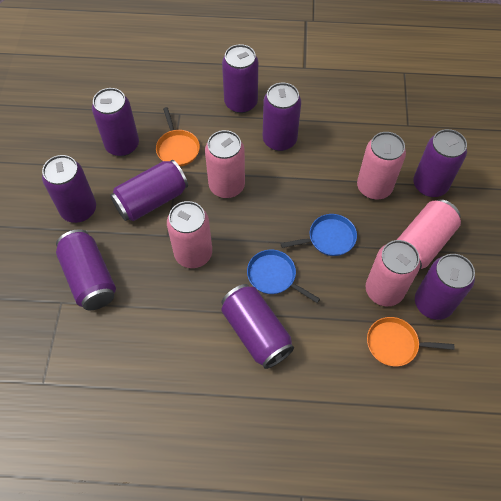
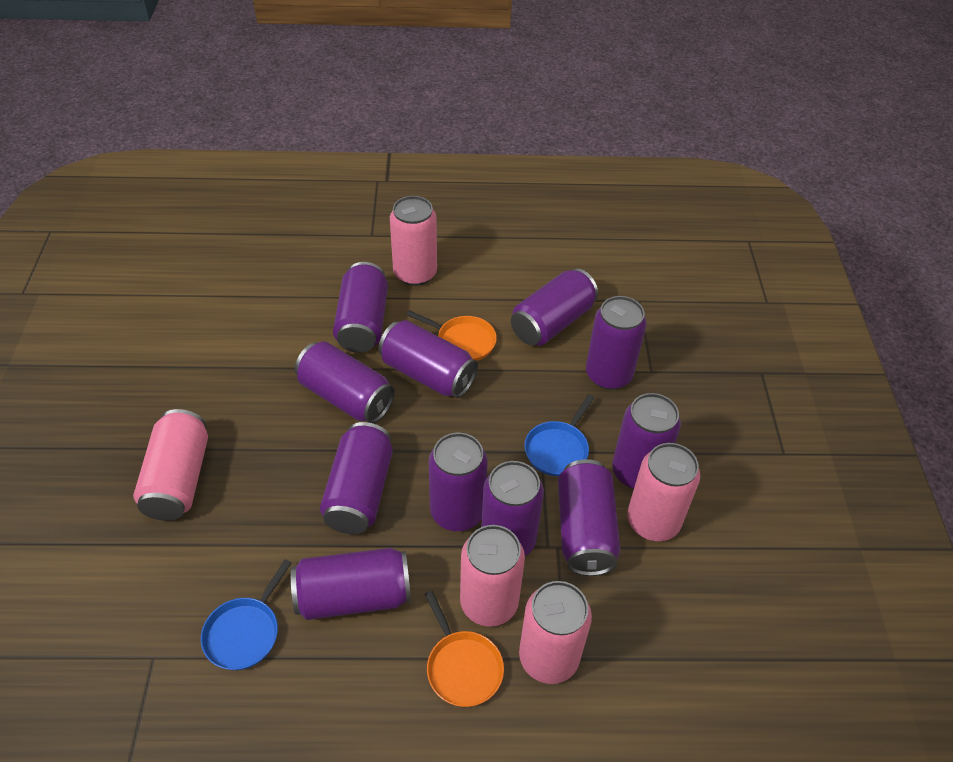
purple can: 9 -> 11

